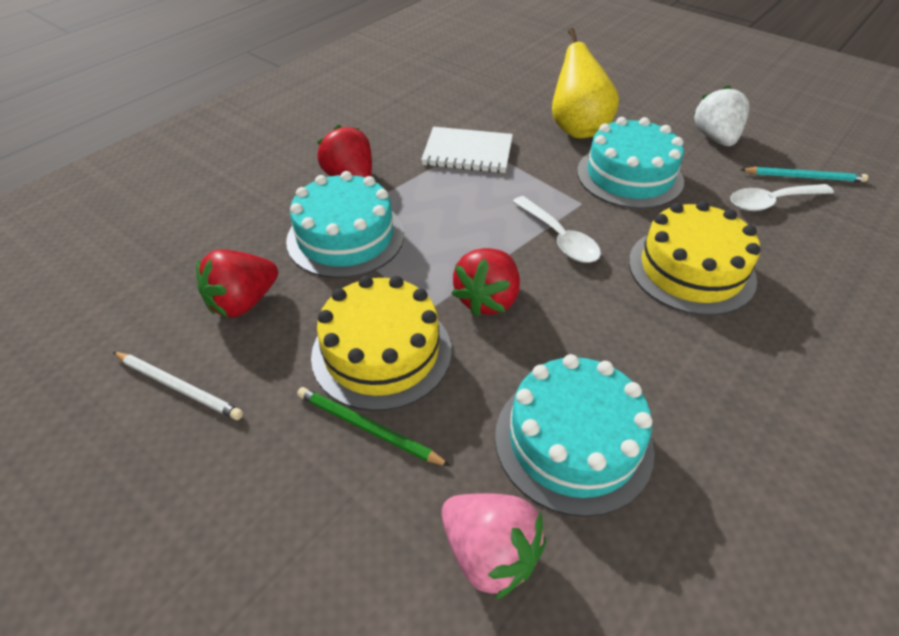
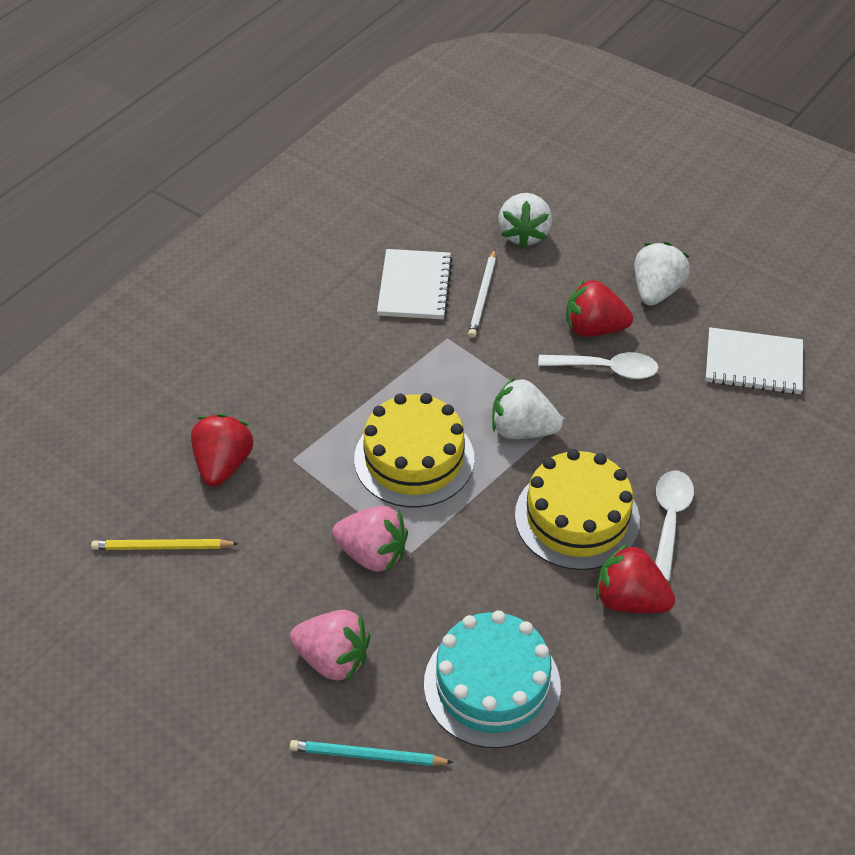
green pencil: 1 -> 0
pink strawberry: 1 -> 2
turquoise cake: 3 -> 1
white notebook: 1 -> 2
white strawberry: 1 -> 3
yellow pear: 1 -> 0
yellow pencil: 0 -> 1

